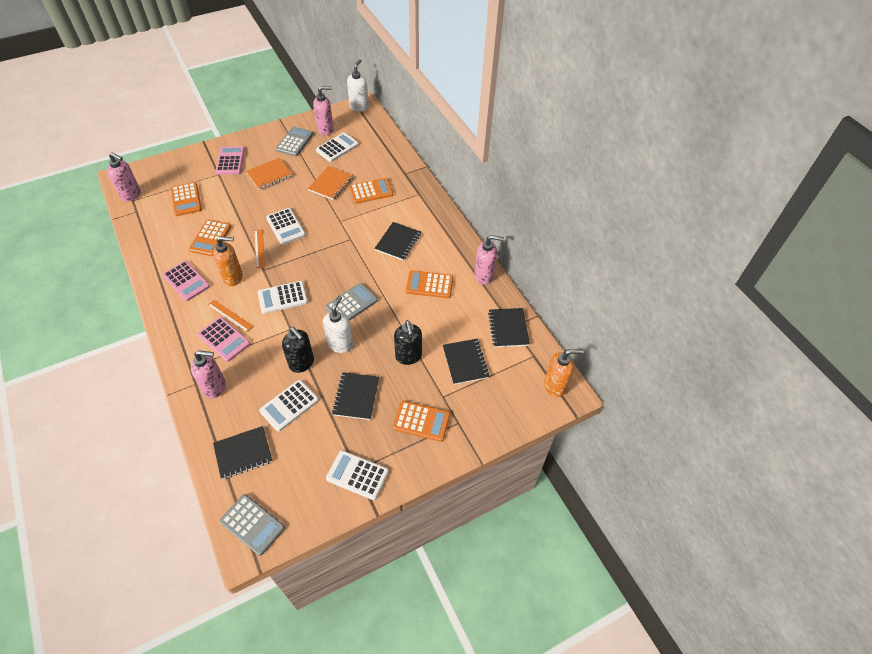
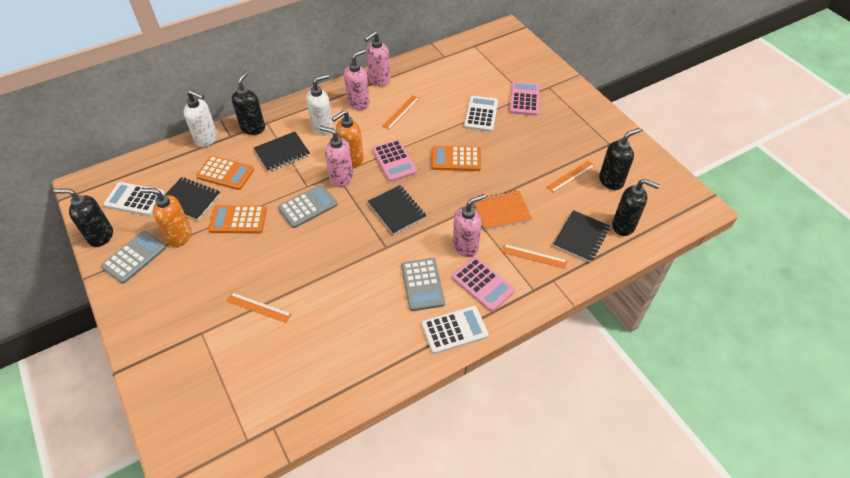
black notebook: 5 -> 4
black soap dispenser: 2 -> 4
orange calculator: 5 -> 3
orange notebook: 2 -> 1
orange ruler: 2 -> 4
white calculator: 5 -> 3

